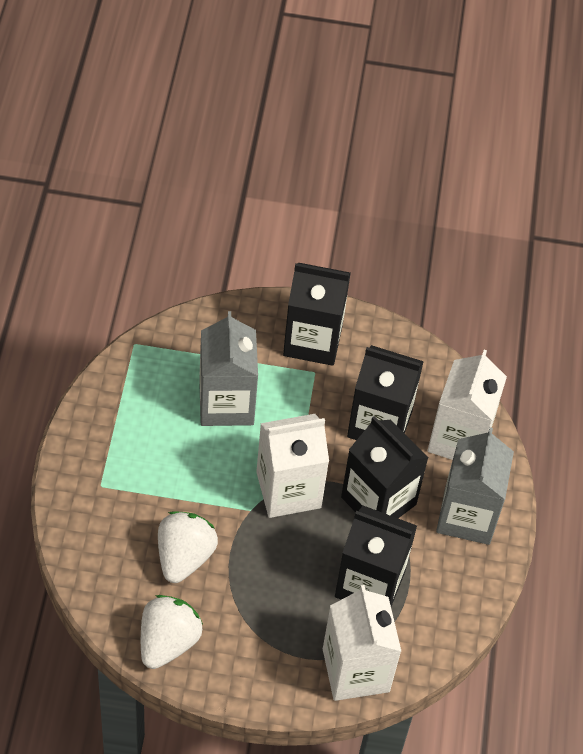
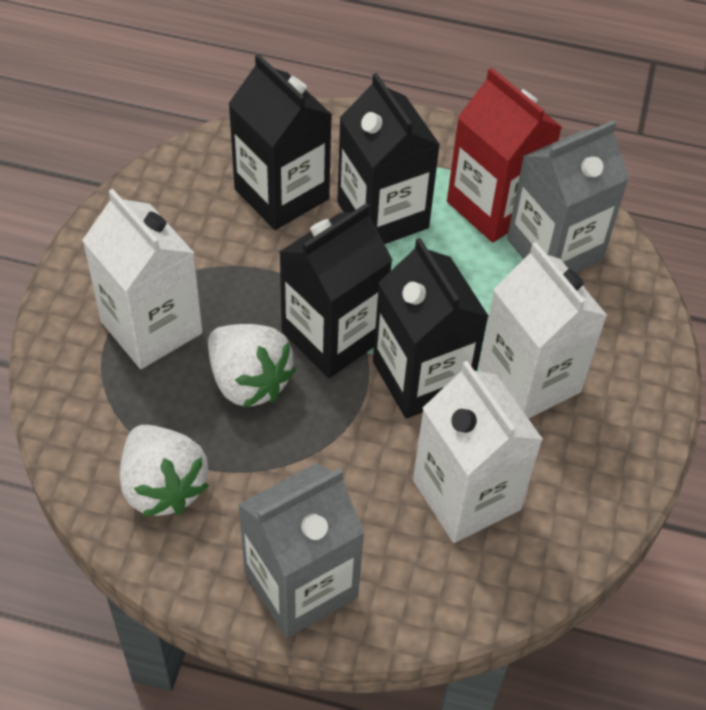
red carton: 0 -> 1

